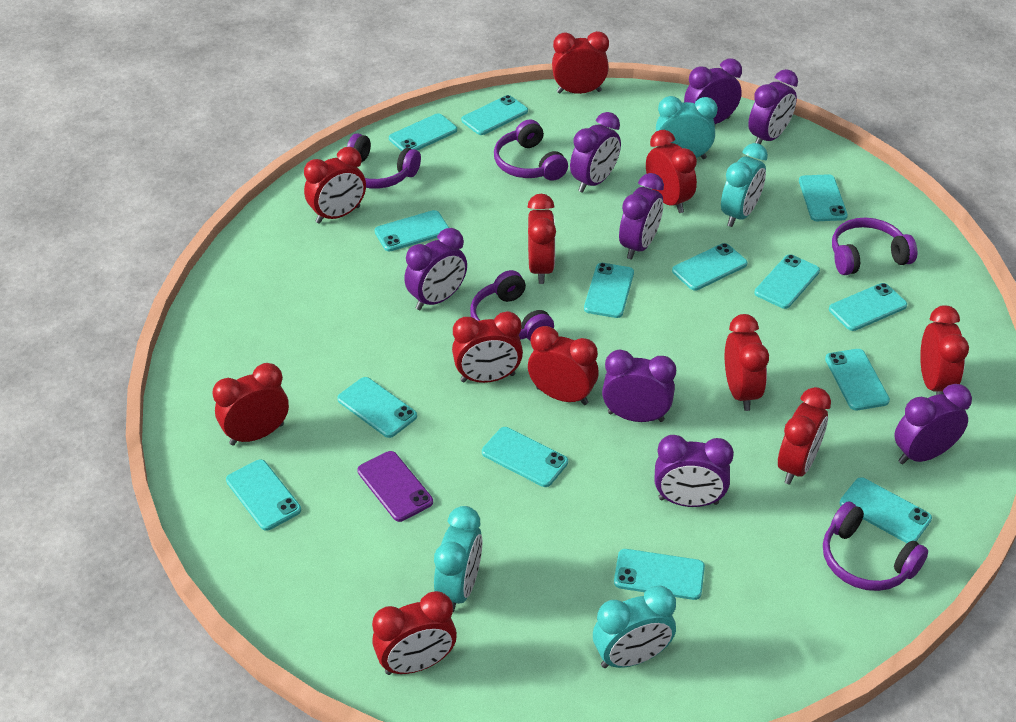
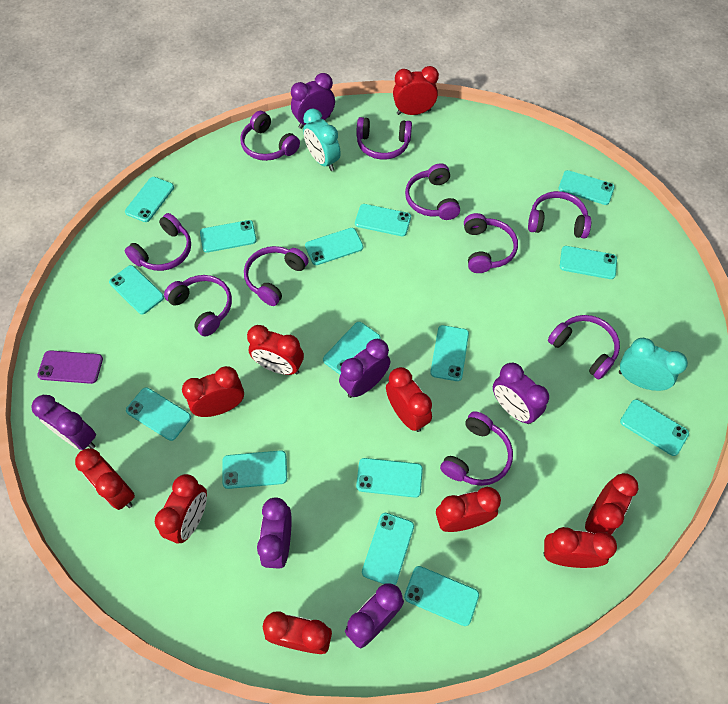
purple clock: 8 -> 6
purple headphones: 5 -> 10
red clock: 11 -> 10
turquoise clock: 4 -> 2
turquoise phone: 14 -> 15

